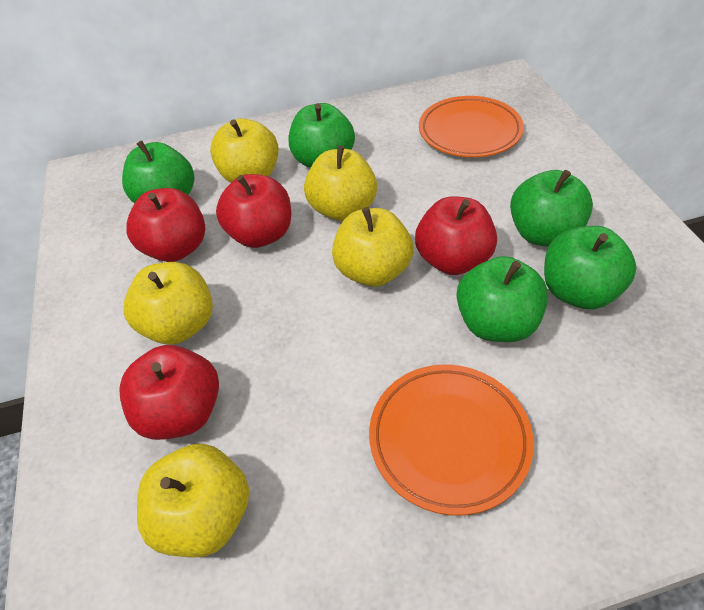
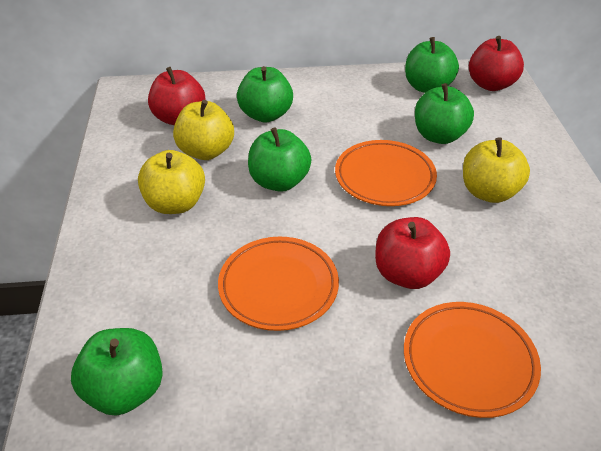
orange plate: 2 -> 3
red apple: 4 -> 3
yellow apple: 5 -> 3

